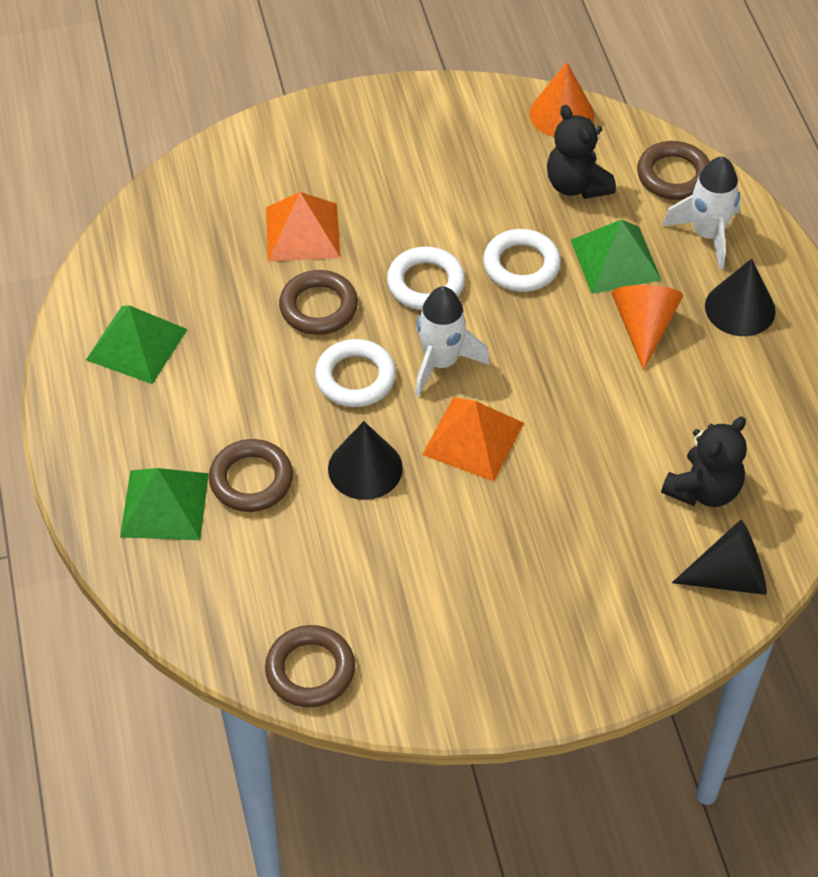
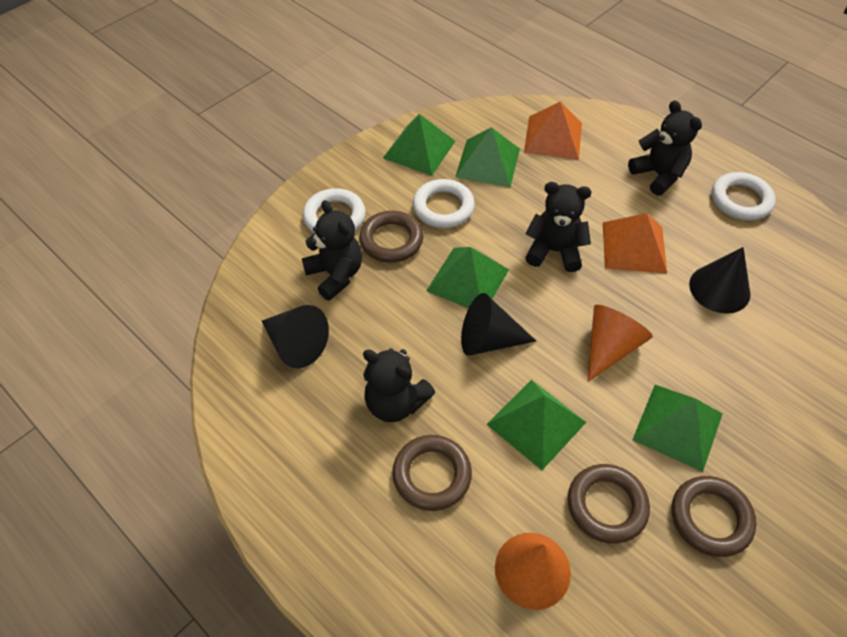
black teddy bear: 2 -> 4
green pyramid: 3 -> 5
white rocket: 2 -> 0

